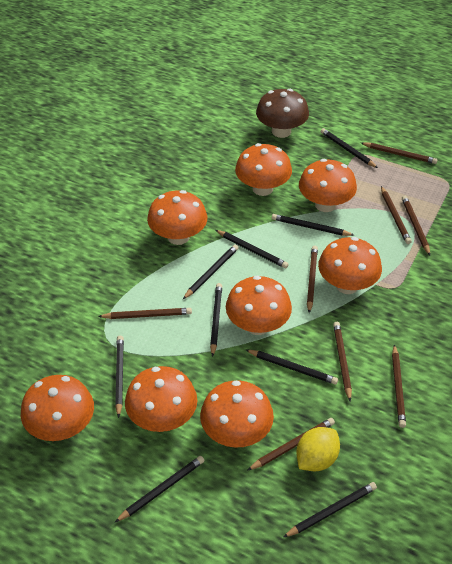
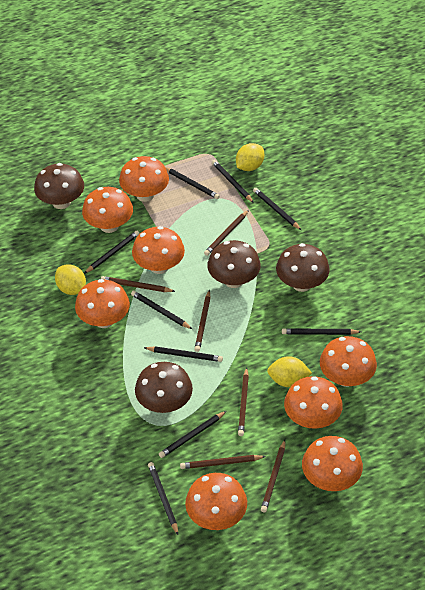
brown mushroom: 1 -> 4
brown pencil: 8 -> 6
yellow lemon: 1 -> 3

